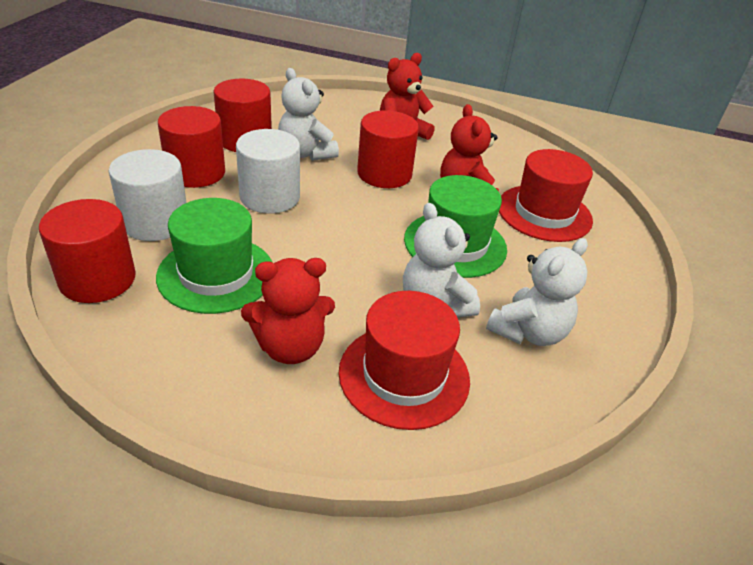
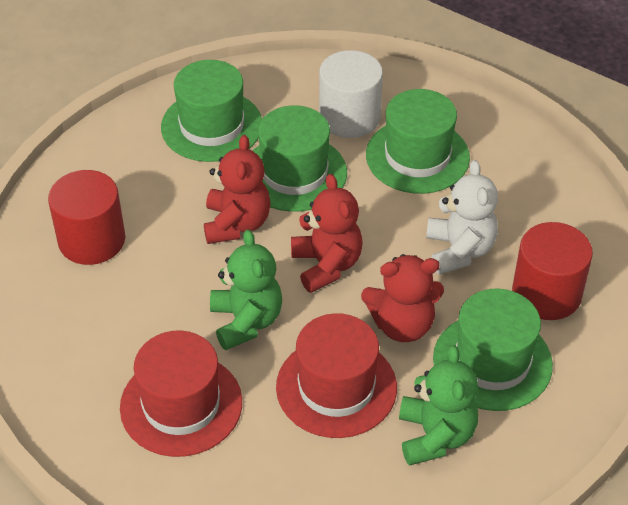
green hat: 2 -> 4
green teddy bear: 0 -> 2
red cylinder: 4 -> 2
white cylinder: 2 -> 1
white teddy bear: 3 -> 1

